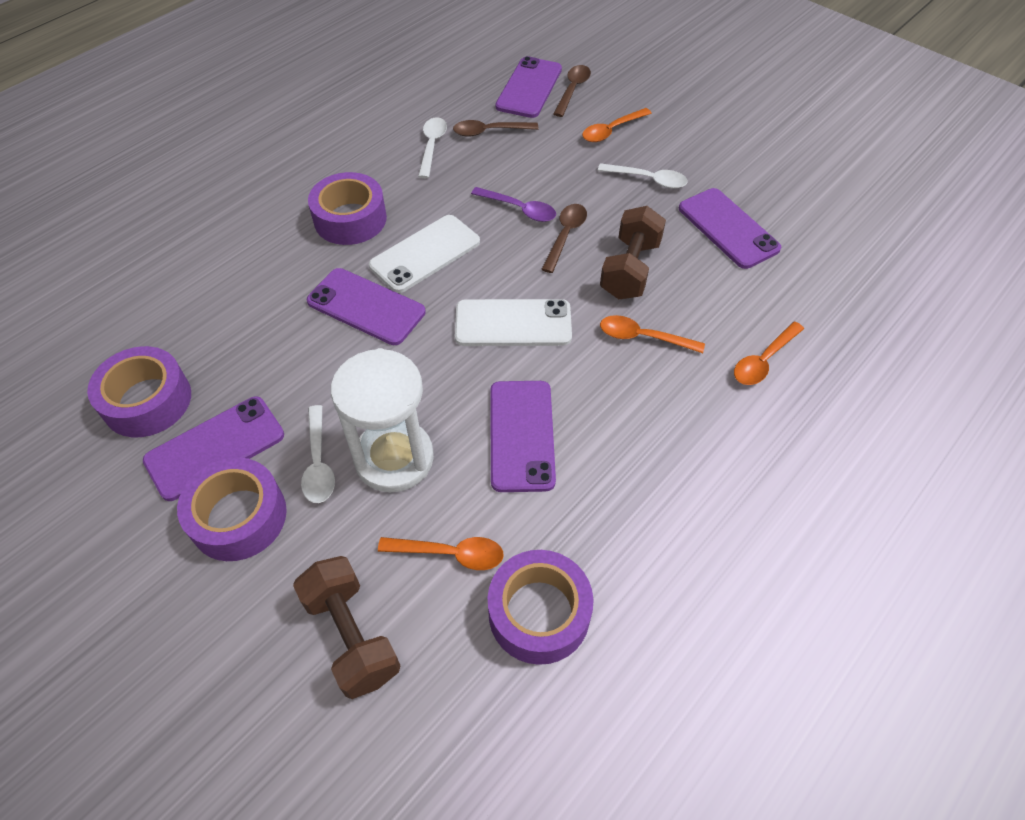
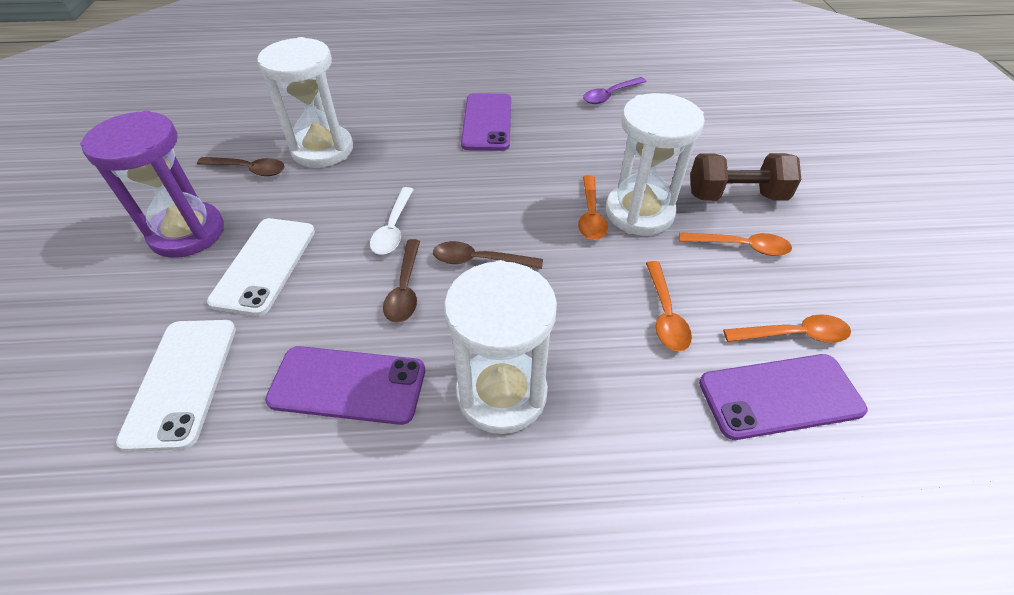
brown dumbbell: 2 -> 1
purple hourglass: 0 -> 1
purple phone: 5 -> 3
purple tape: 4 -> 0
white hourglass: 1 -> 3
white spoon: 3 -> 1

